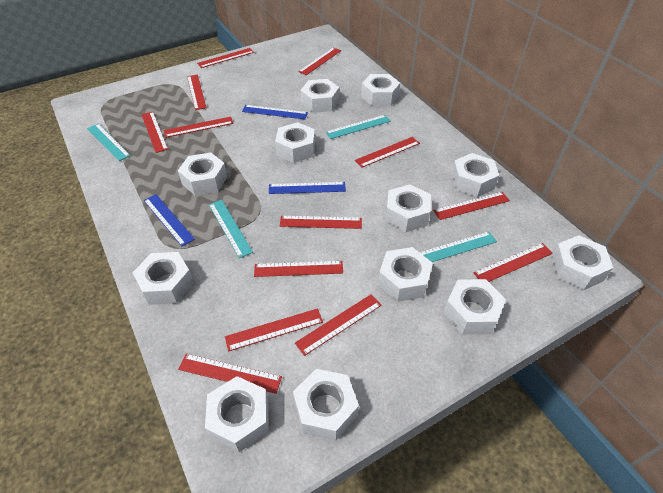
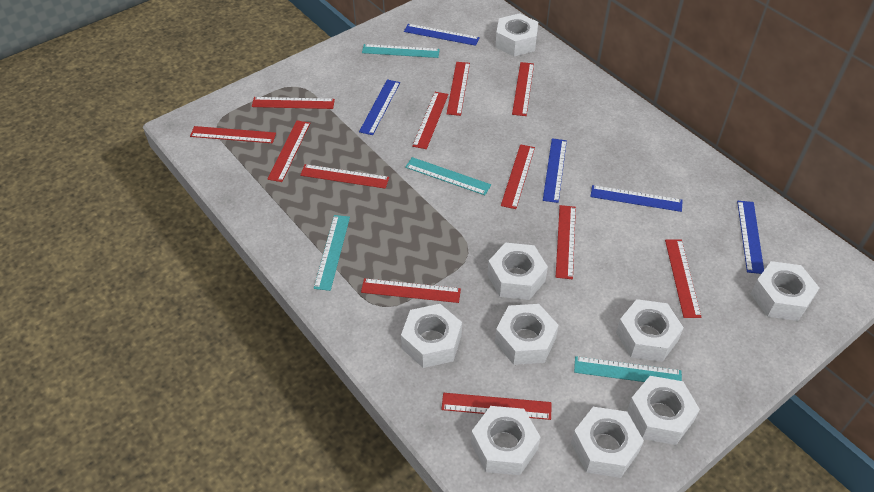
blue ruler: 3 -> 5
red ruler: 13 -> 12
white nut: 12 -> 9

